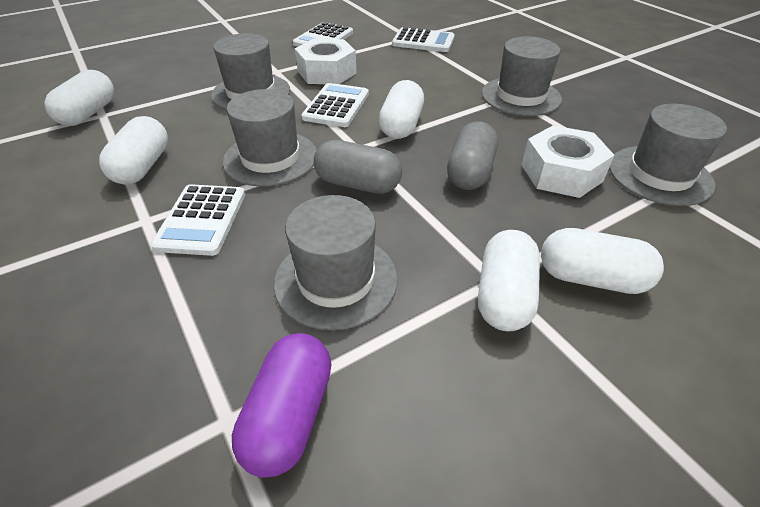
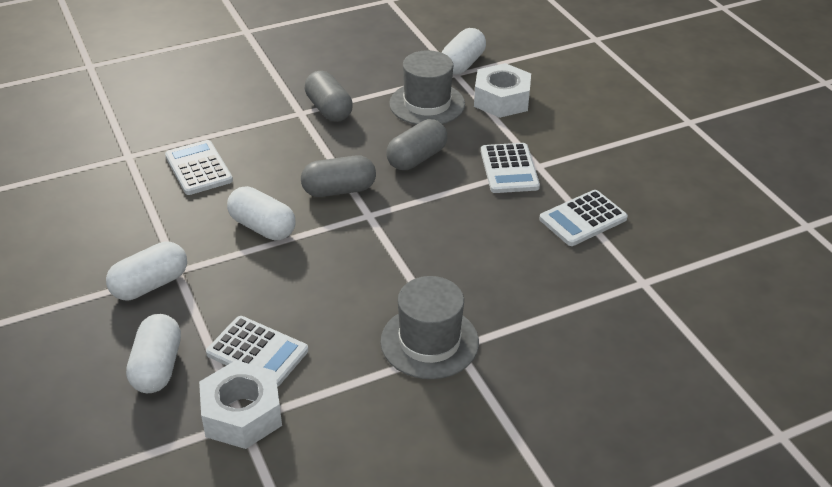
grey capsule: 2 -> 3
grey hat: 5 -> 2
purple capsule: 1 -> 0
white capsule: 5 -> 4

